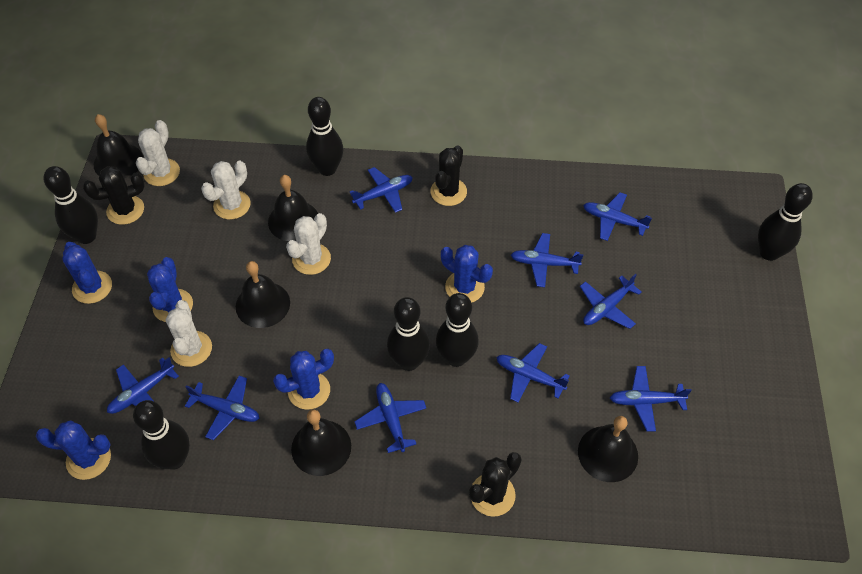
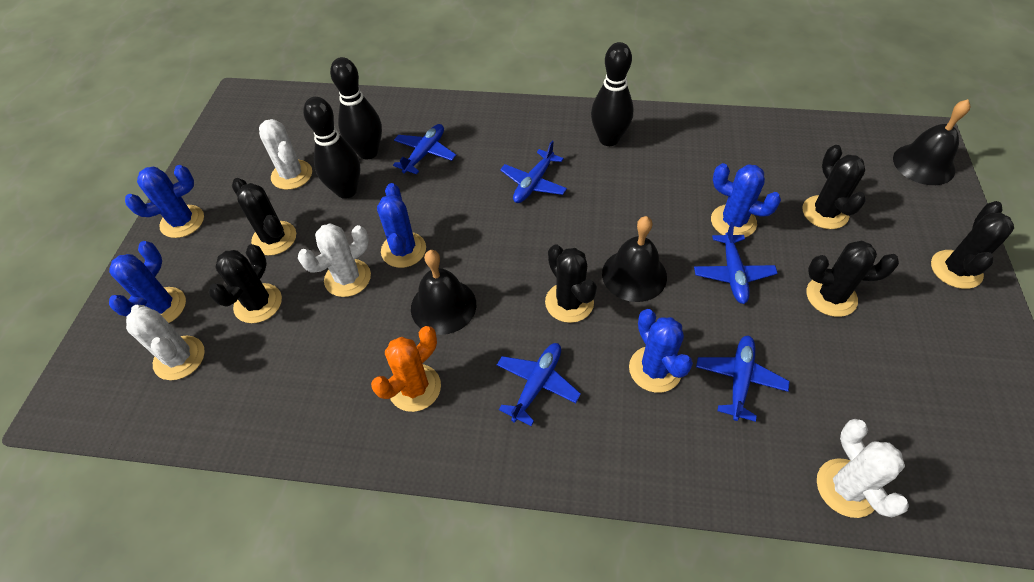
black bell: 5 -> 3
black bowling pin: 6 -> 3
black cactus: 3 -> 6
blue plane: 9 -> 5
orange cactus: 0 -> 1

